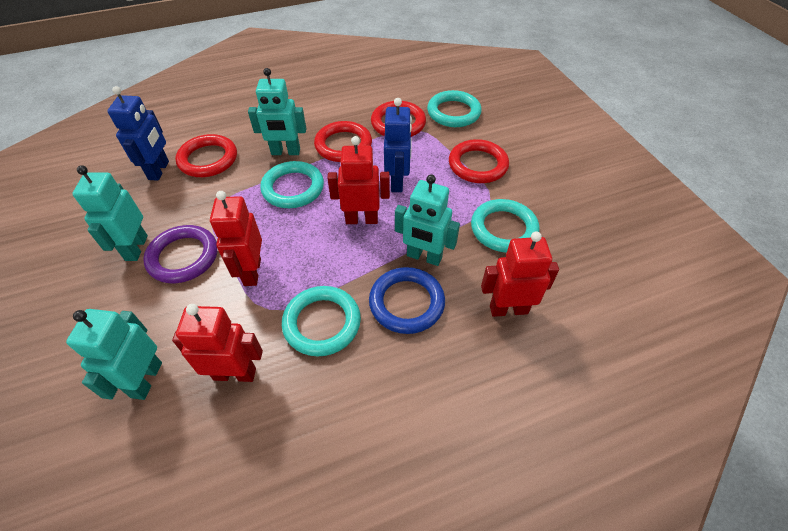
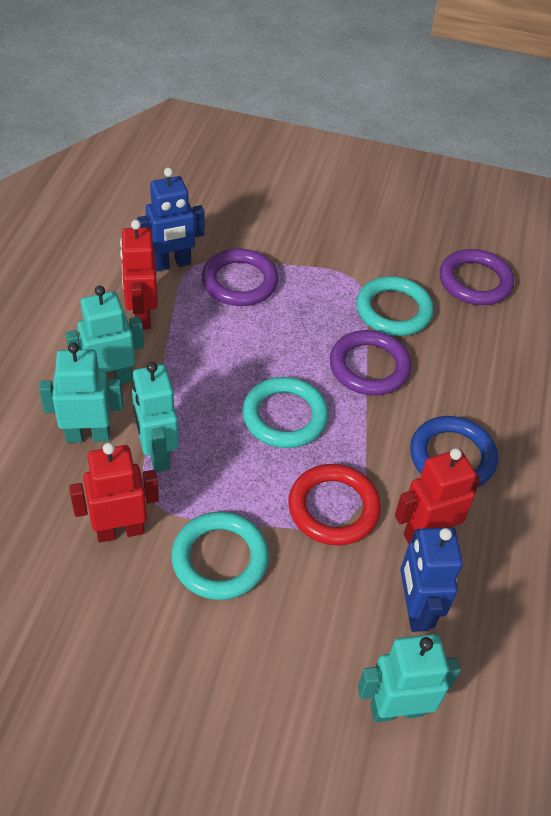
purple ring: 1 -> 3
red ring: 4 -> 1
red robot: 4 -> 3
turquoise ring: 4 -> 3

